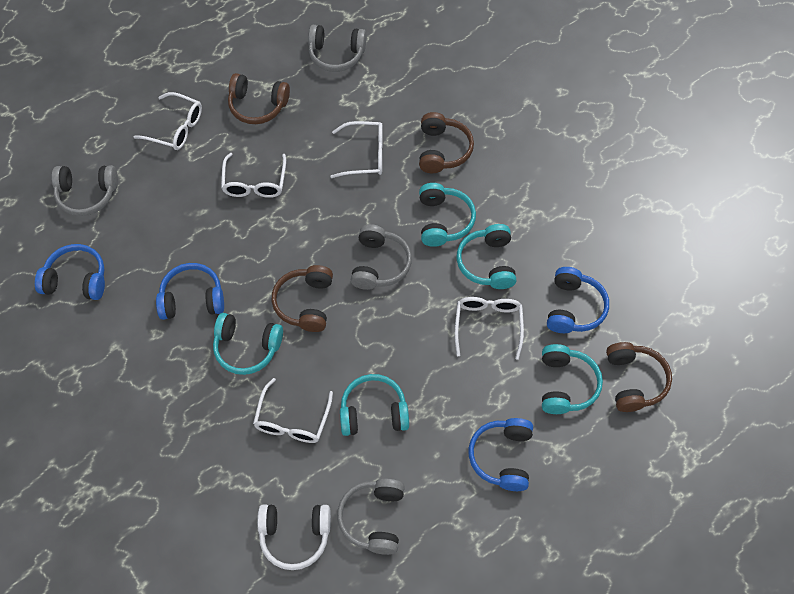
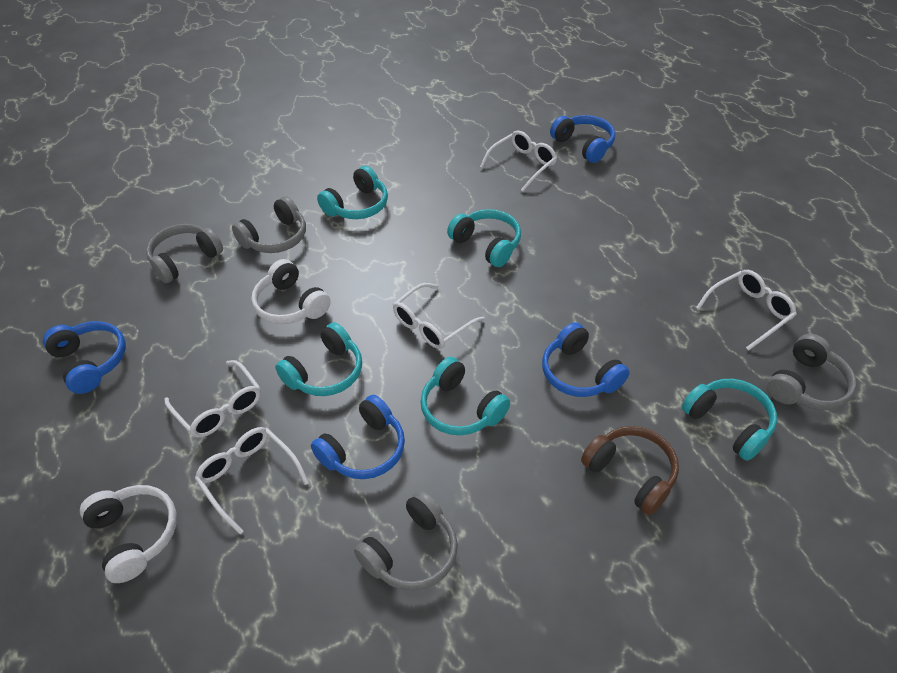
brown headphones: 4 -> 1
white headphones: 1 -> 2

